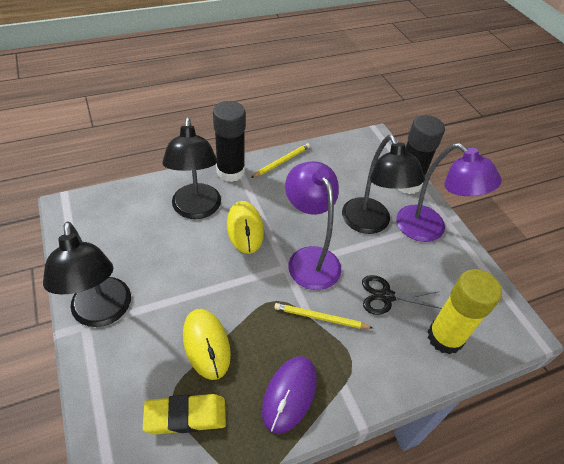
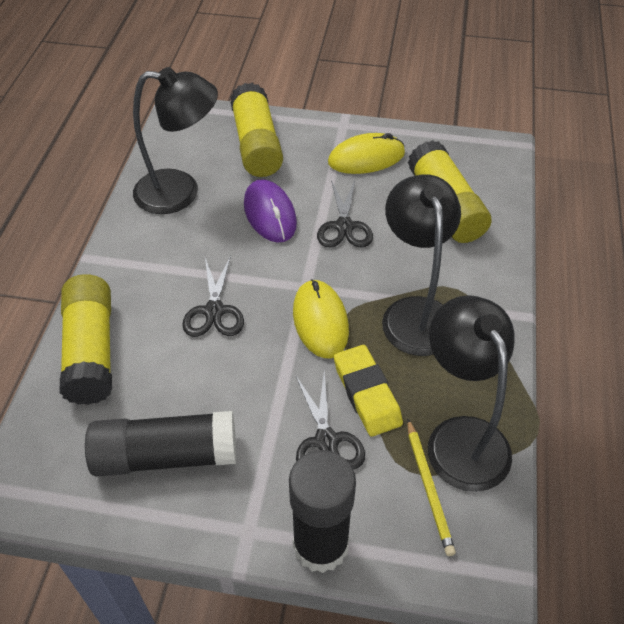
black scissors: 1 -> 3
purple lamp: 2 -> 0
yellow glue stick: 1 -> 3
yellow pencil: 2 -> 1

